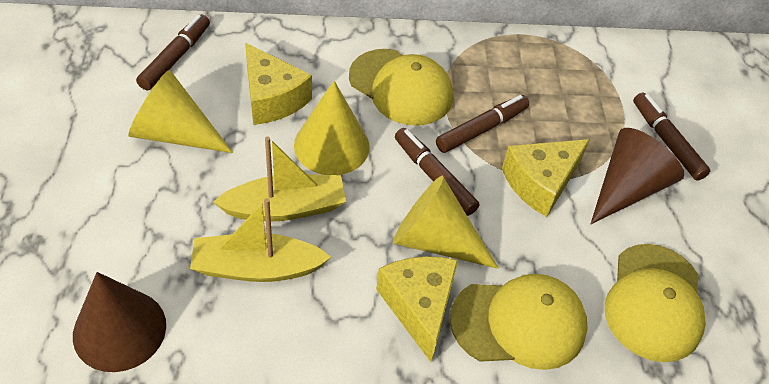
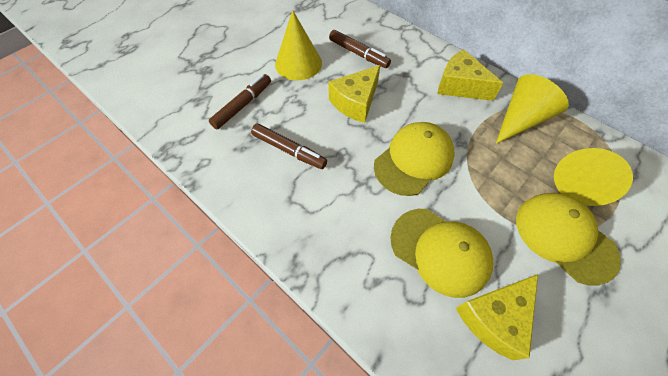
brown cone: 2 -> 0
brown marker: 4 -> 3
yellow boat: 2 -> 0

